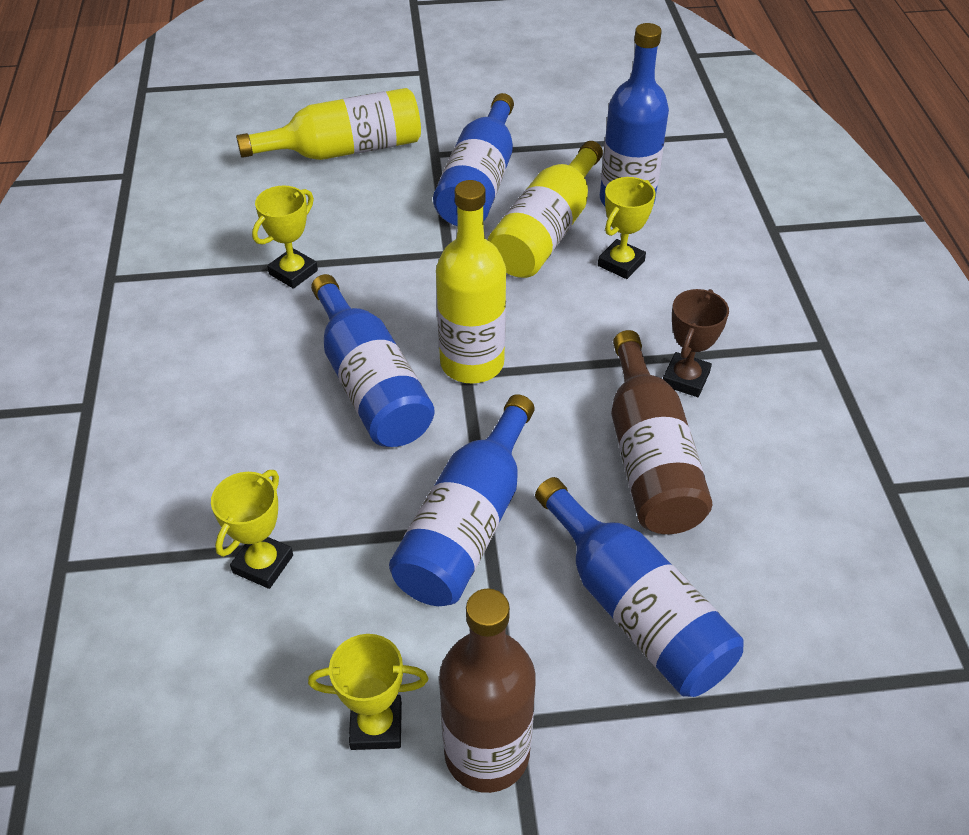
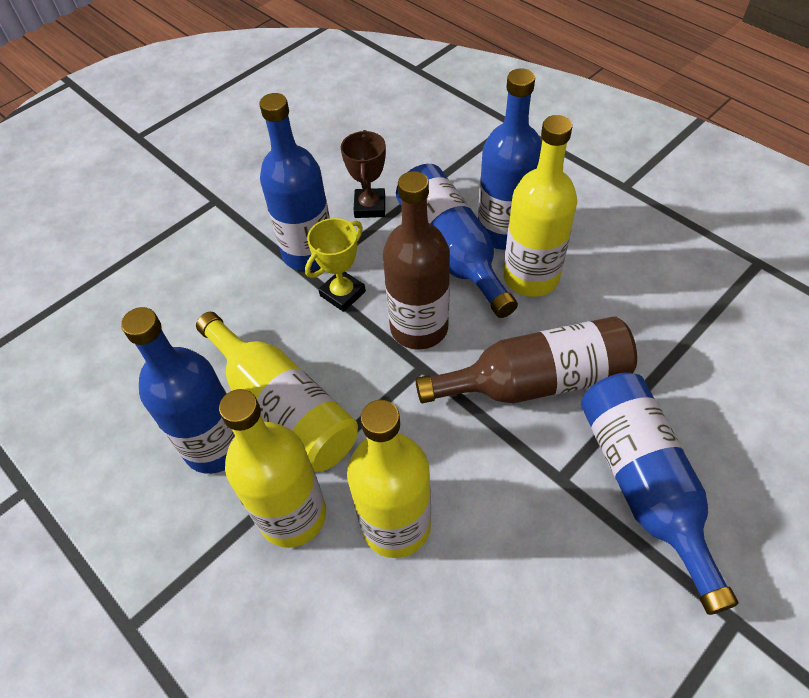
yellow bottle: 3 -> 4
yellow trophy: 4 -> 1

